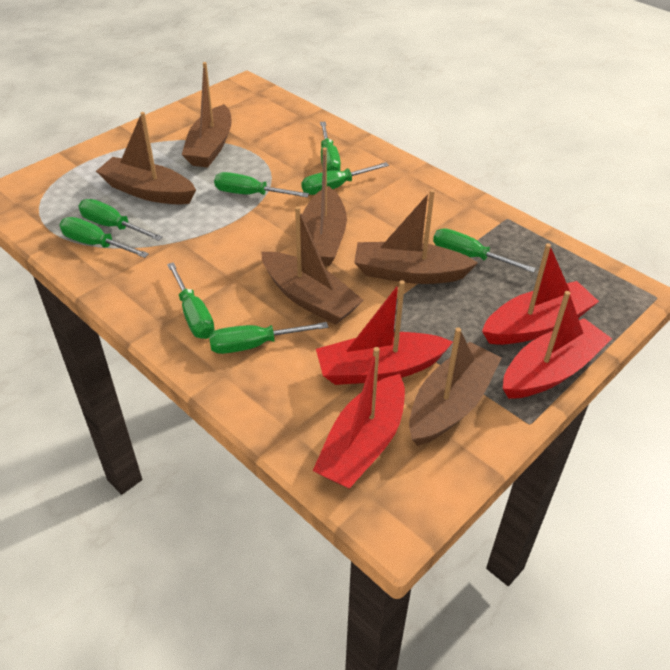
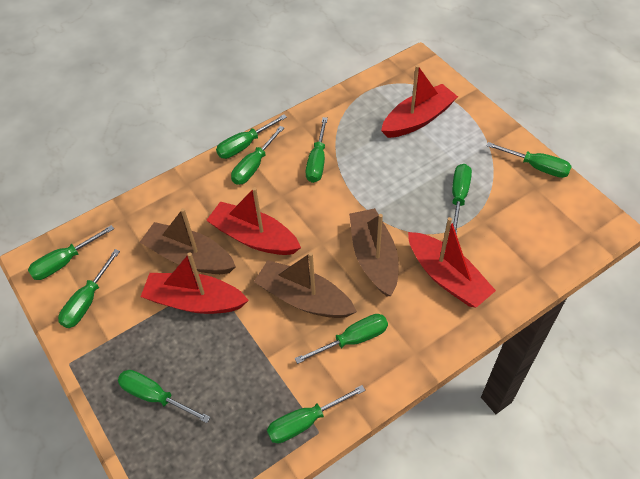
brown boat: 6 -> 3
green screwdriver: 8 -> 10

